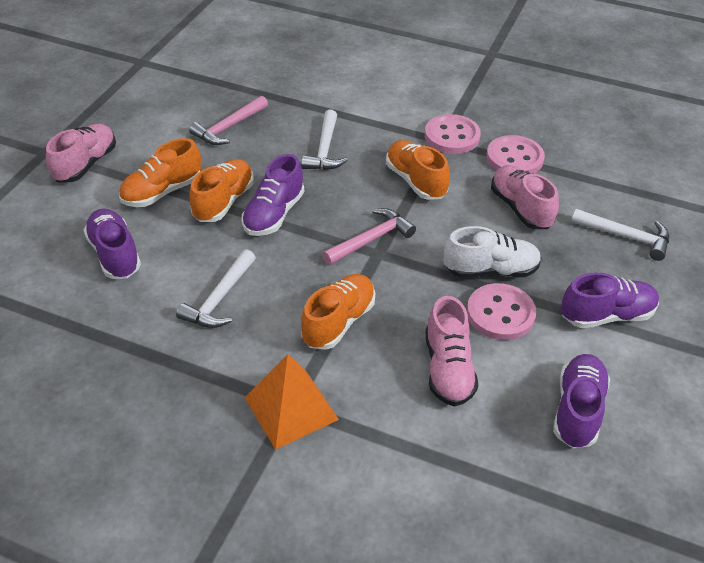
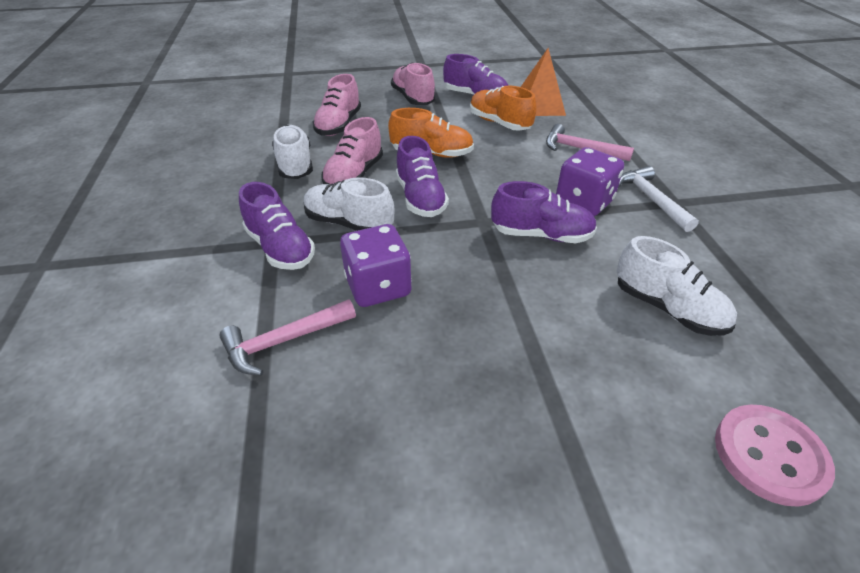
orange shoe: 4 -> 2
pink button: 3 -> 1
purple dice: 0 -> 2
white hammer: 3 -> 1
white shoe: 1 -> 3

